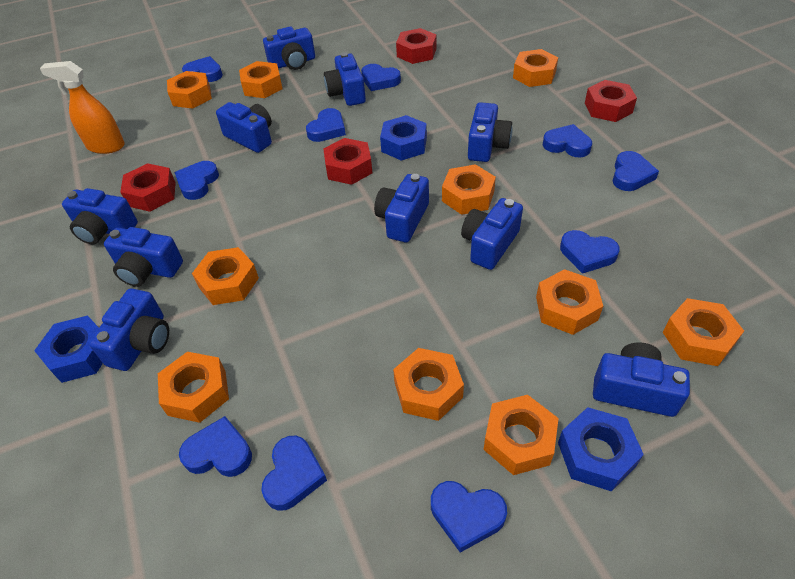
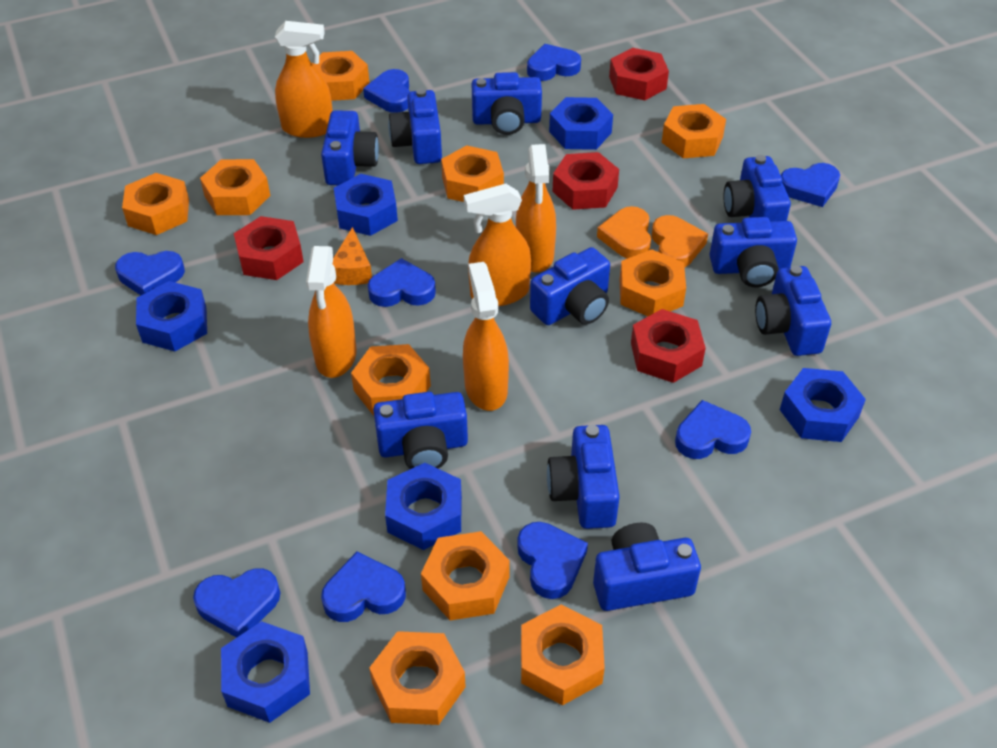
blue heart: 10 -> 9
blue nut: 3 -> 6
orange cheese: 0 -> 1
orange heart: 0 -> 2
orange spray bottle: 1 -> 5

